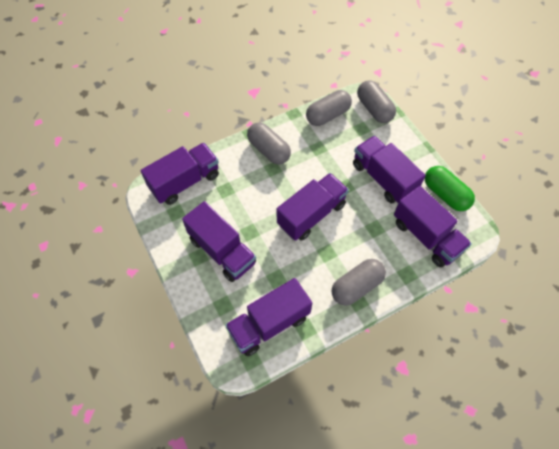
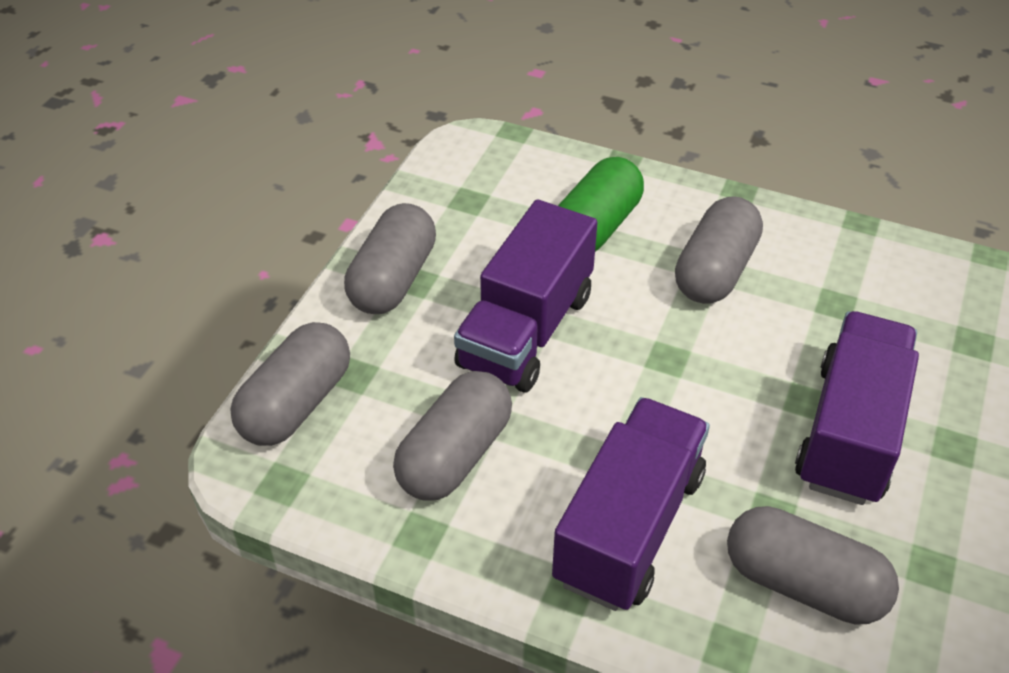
grey capsule: 4 -> 5
purple truck: 6 -> 3

